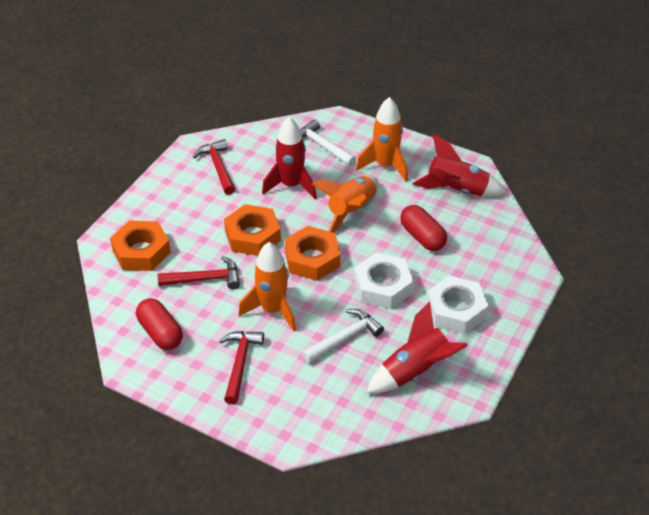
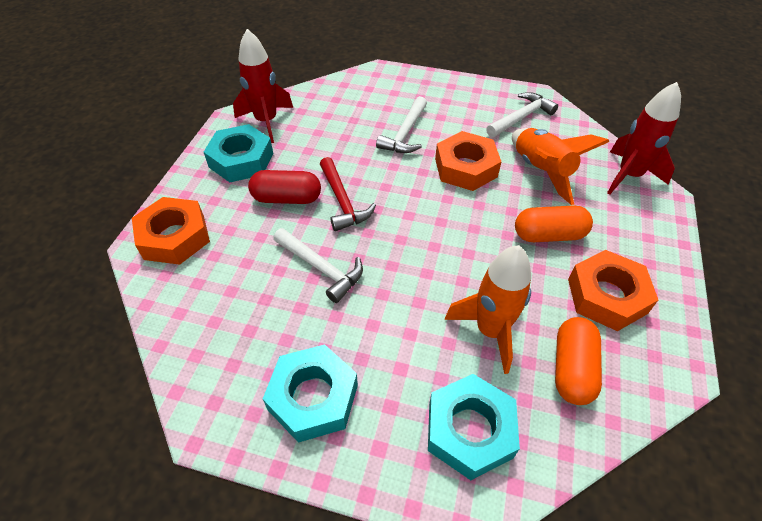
orange capsule: 0 -> 2
orange rocket: 3 -> 2
red capsule: 2 -> 1
red hammer: 3 -> 1
red rocket: 3 -> 2
turquoise nut: 0 -> 3
white hammer: 2 -> 3
white nut: 2 -> 0

